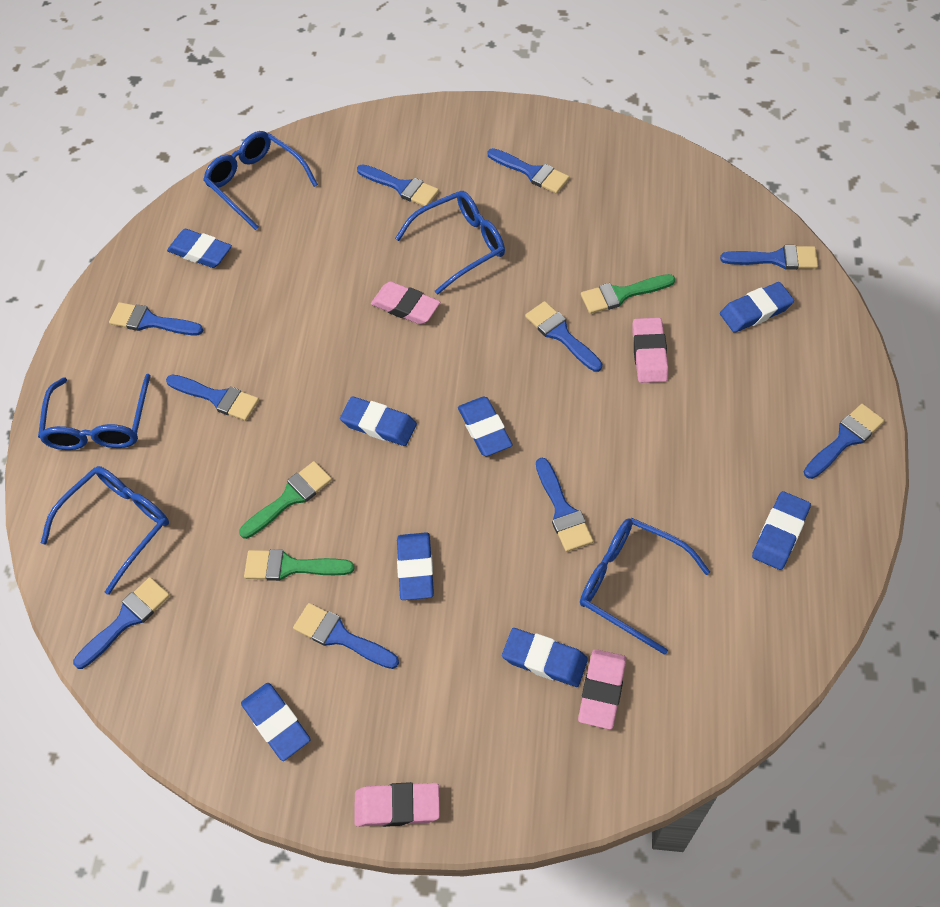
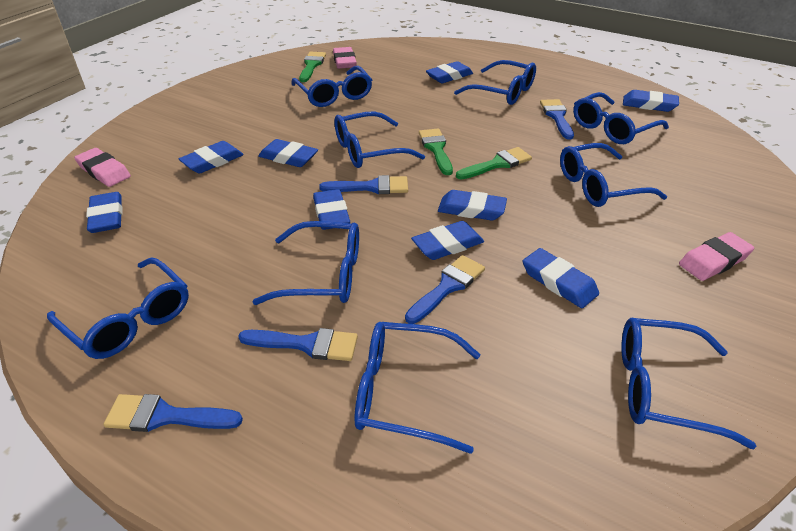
blue brush: 10 -> 5
blue eraser: 8 -> 9
blue glasses: 5 -> 9
pink eraser: 4 -> 3

